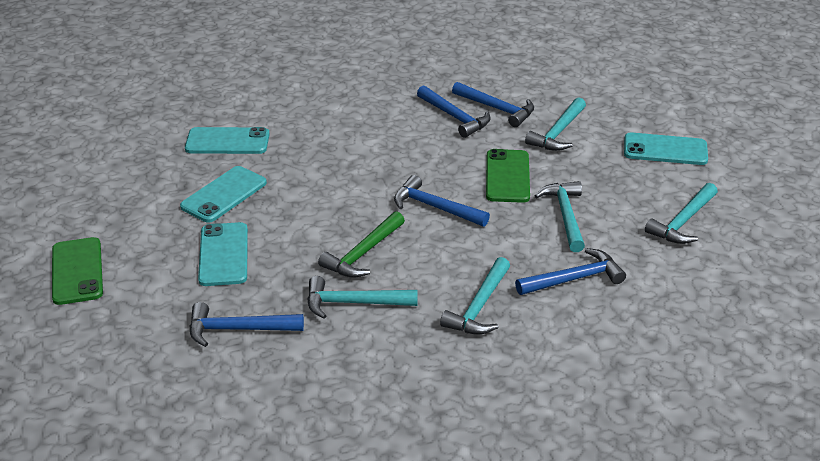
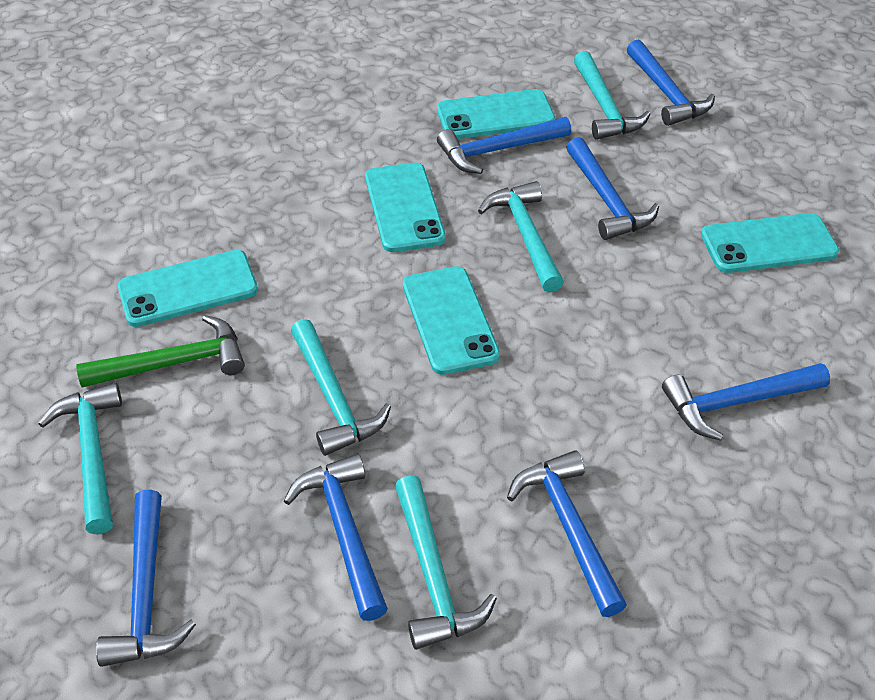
blue hammer: 5 -> 7
green phone: 2 -> 0
turquoise phone: 4 -> 5

